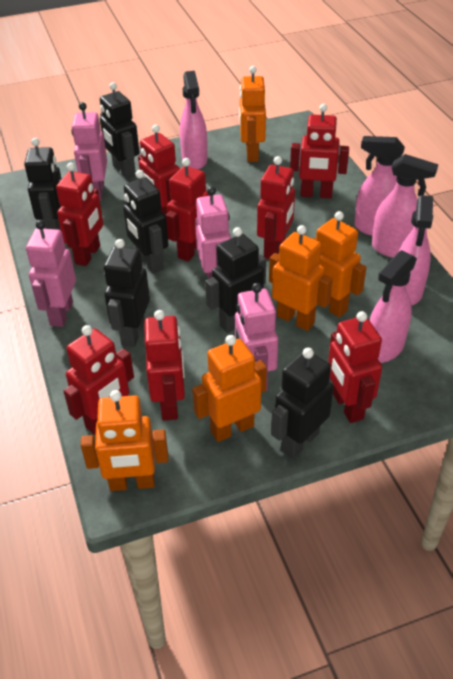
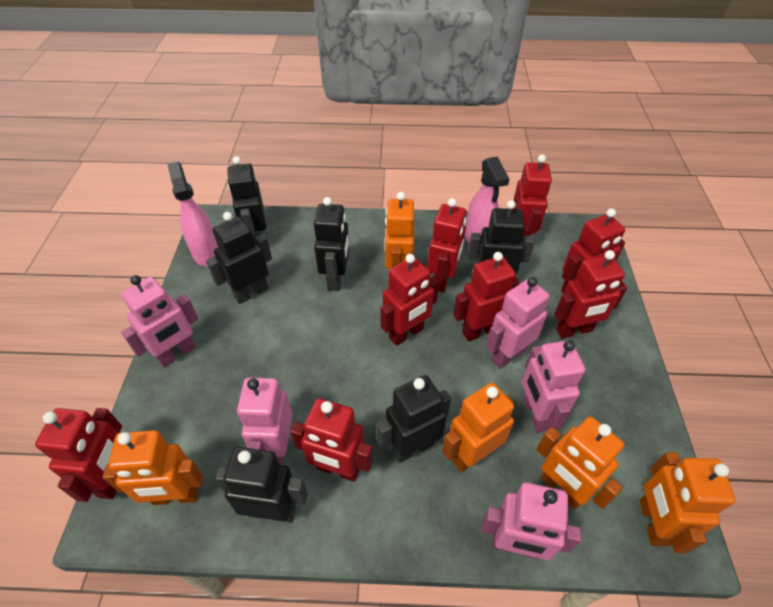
pink robot: 4 -> 5
pink spray bottle: 5 -> 2

